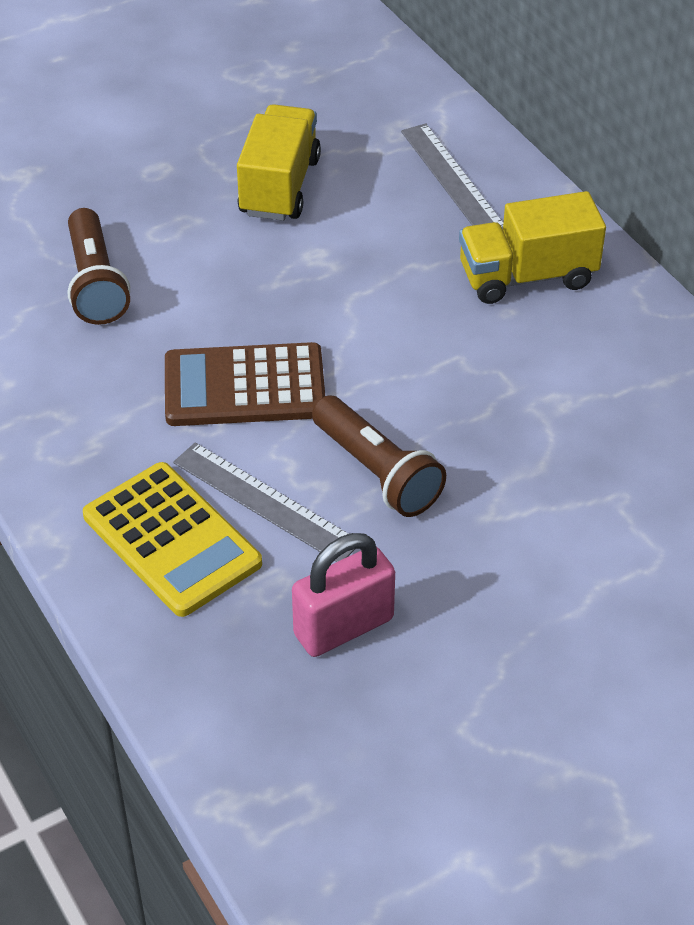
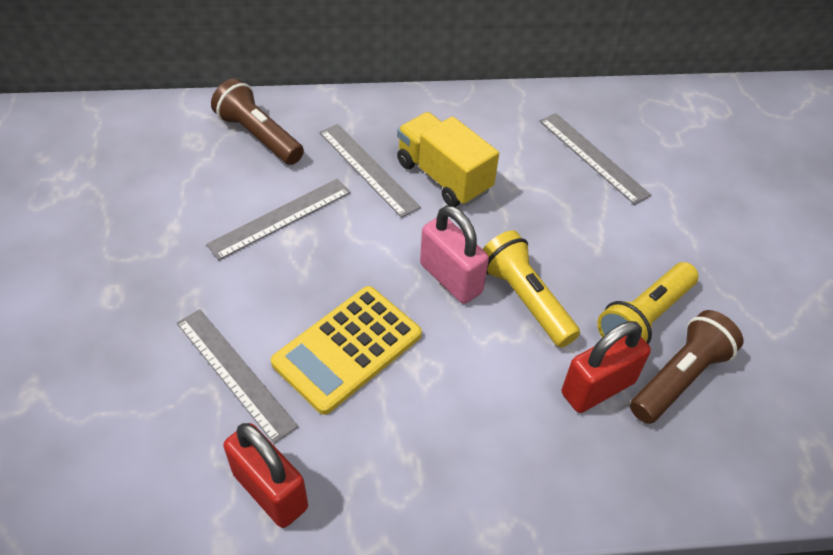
brown calculator: 1 -> 0
grey ruler: 2 -> 4
red padlock: 0 -> 2
yellow flashlight: 0 -> 2
yellow truck: 2 -> 1

